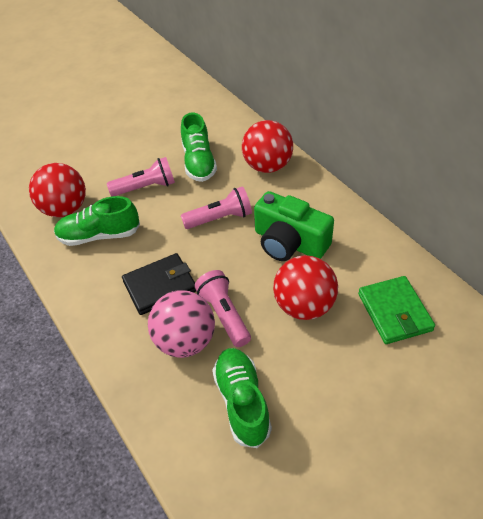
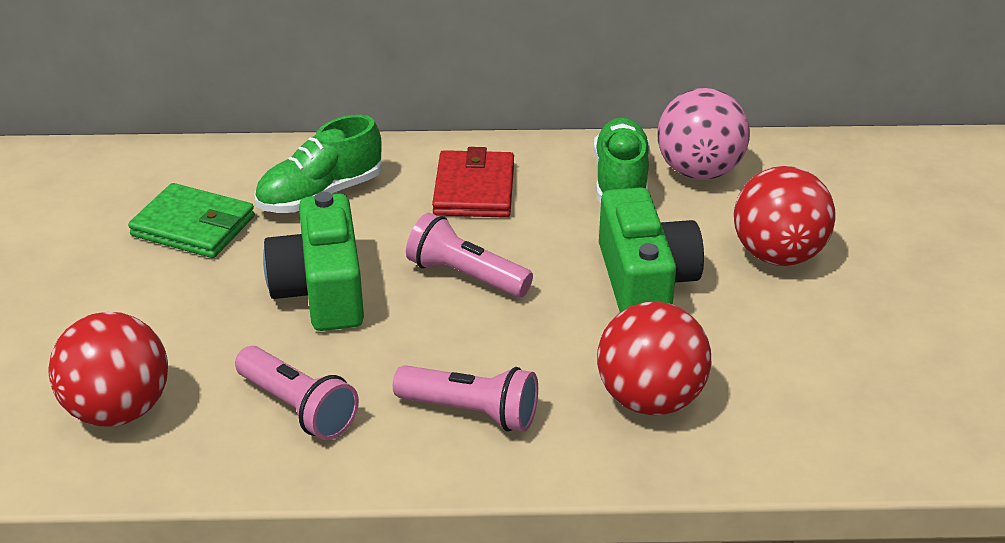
black wallet: 1 -> 0
green camera: 1 -> 2
green shoe: 3 -> 2
red wallet: 0 -> 1

